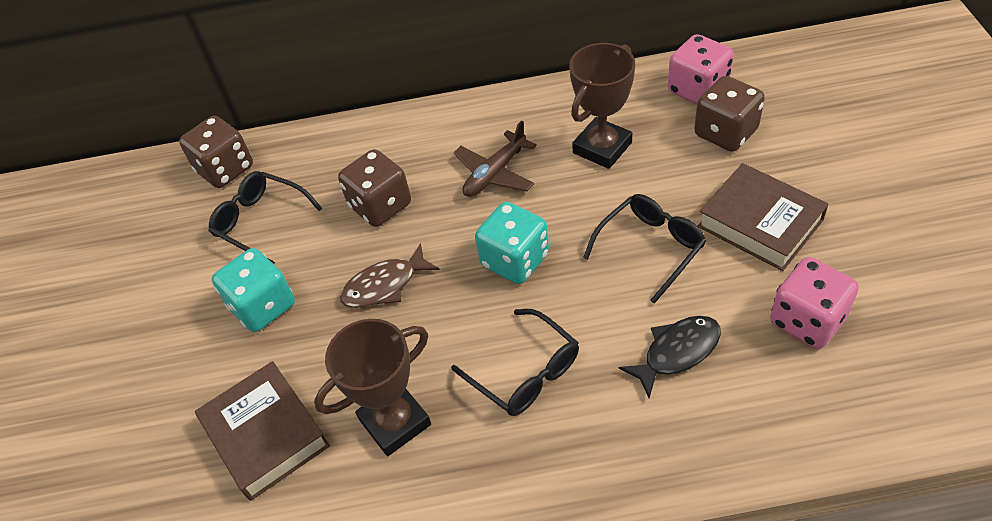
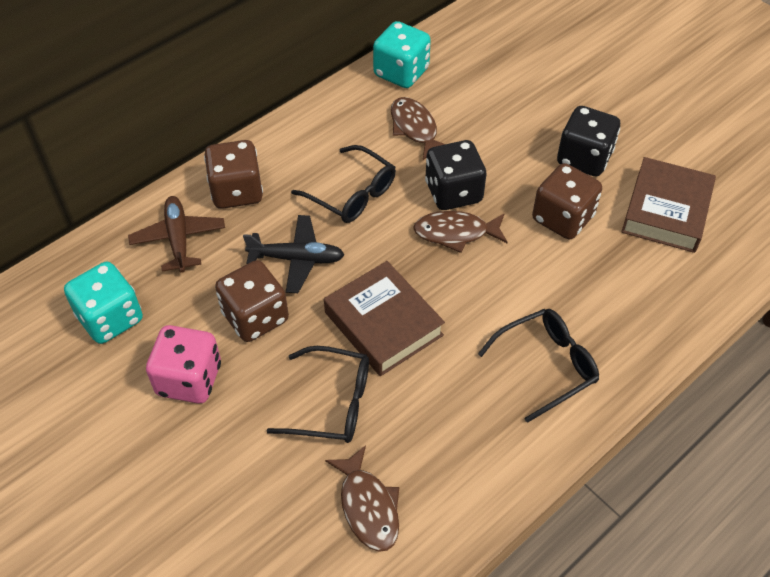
black dice: 0 -> 2
black fish: 1 -> 0
black plane: 0 -> 1
brown fish: 1 -> 3
brown trophy: 2 -> 0
pink dice: 2 -> 1

